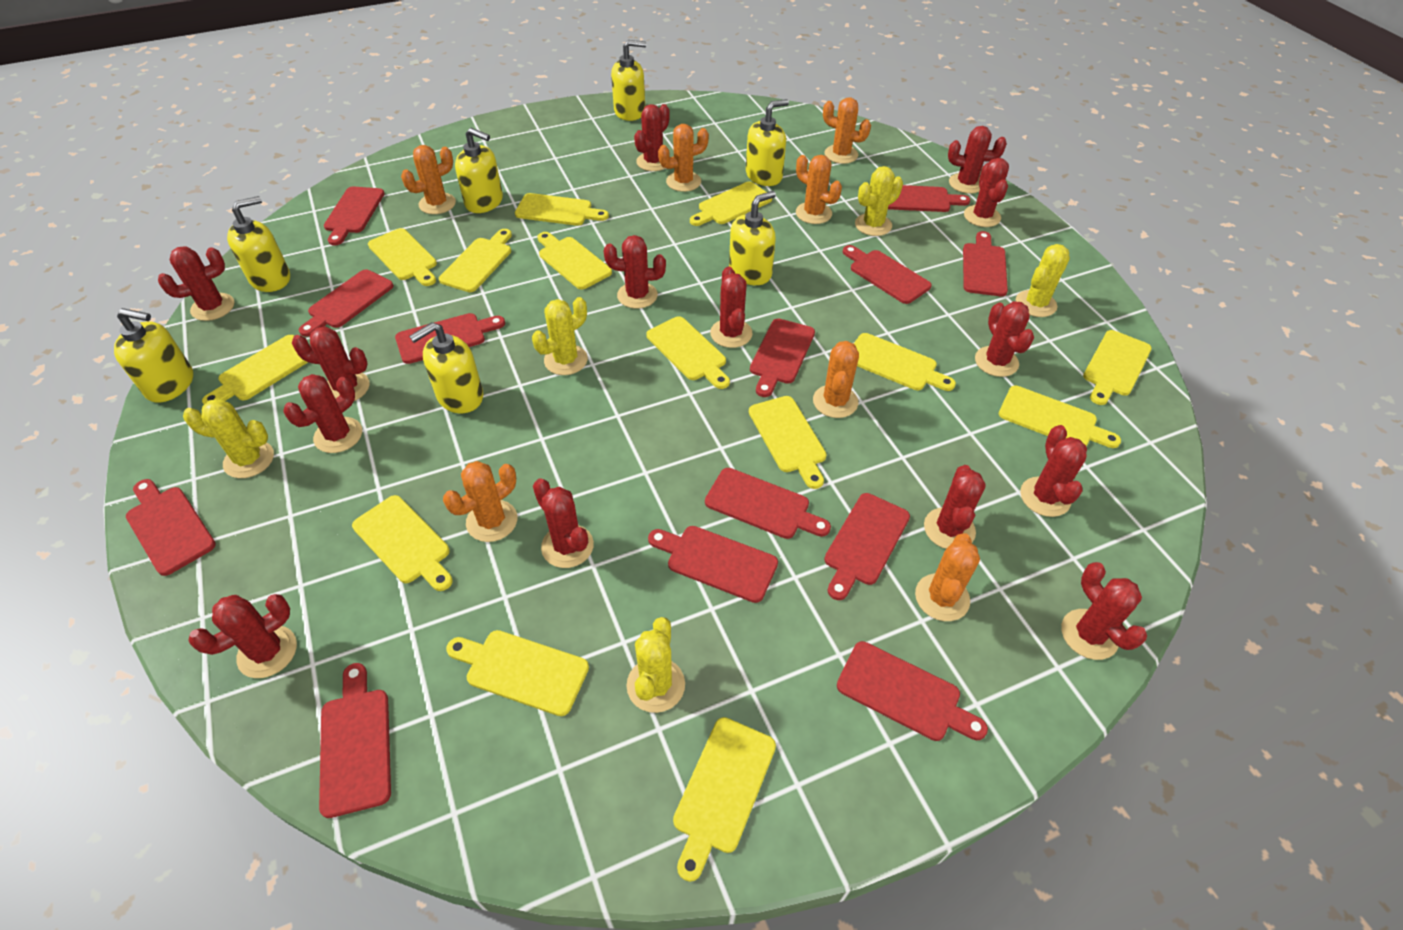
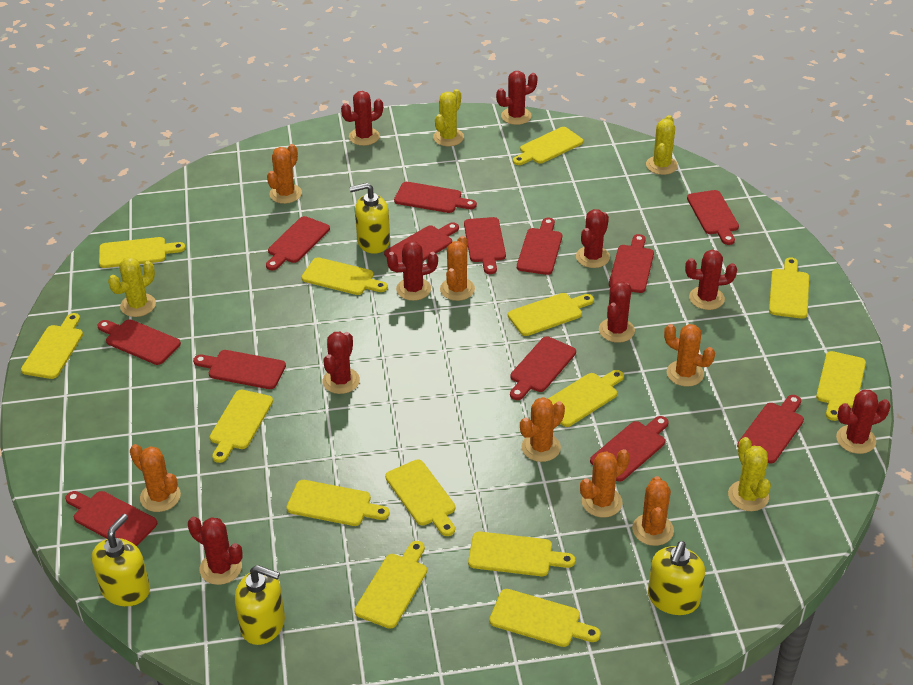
red cactus: 14 -> 9
yellow cactus: 5 -> 4
yellow soap dispenser: 7 -> 4

